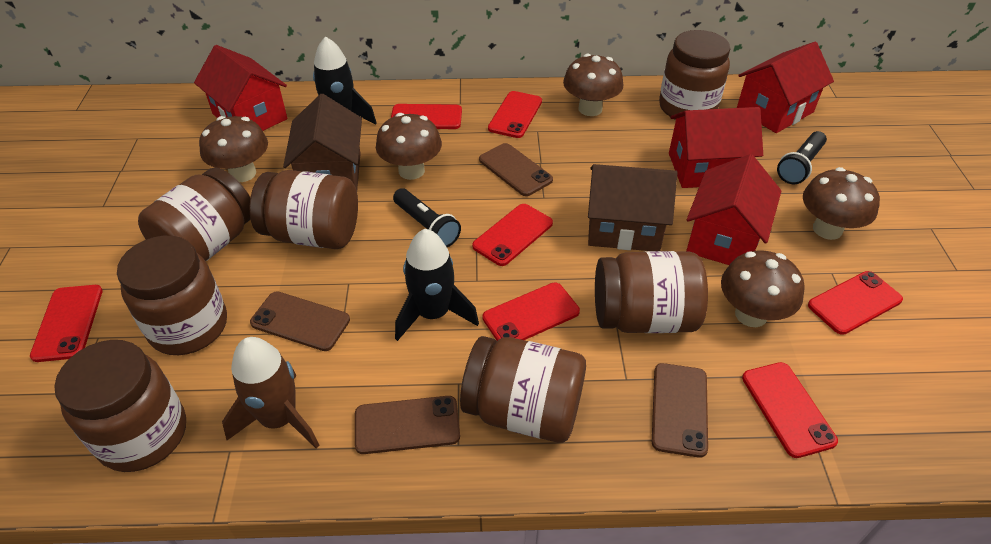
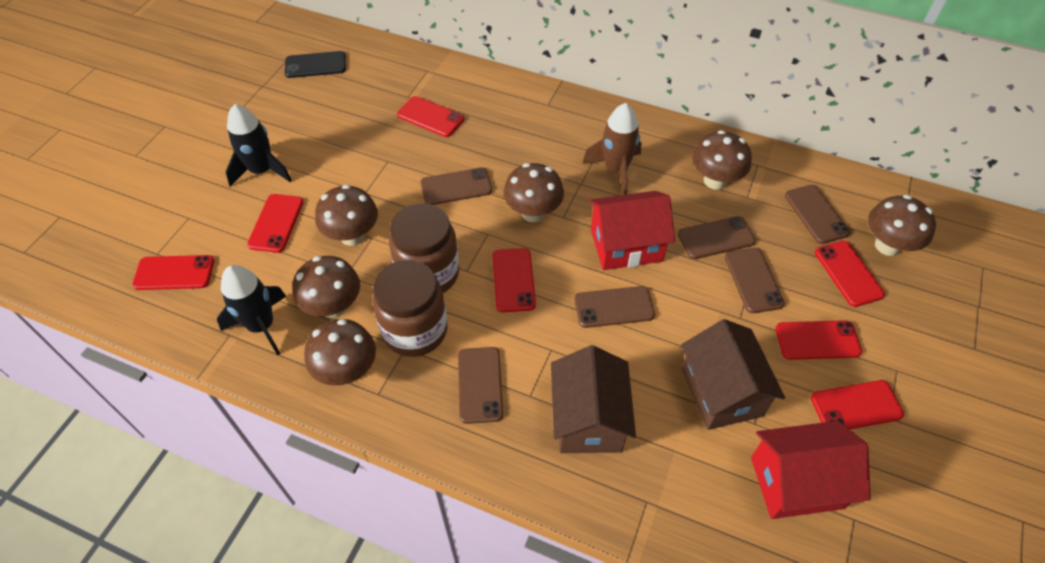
black flashlight: 2 -> 0
black phone: 0 -> 1
brown jar: 7 -> 2
brown mushroom: 5 -> 6
brown phone: 4 -> 6
red house: 4 -> 2

